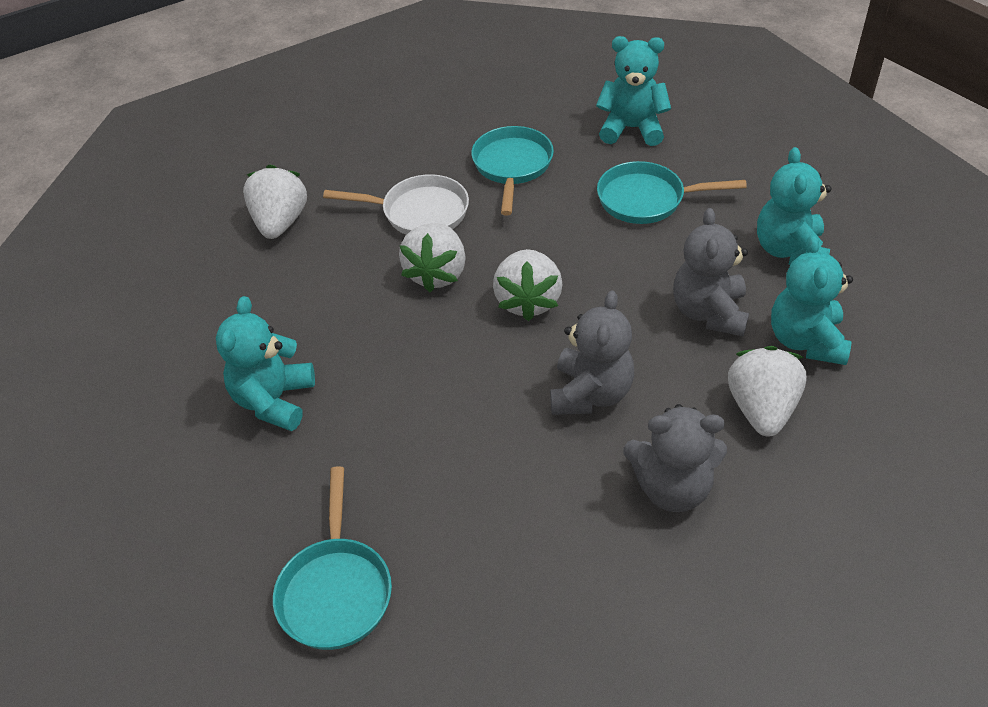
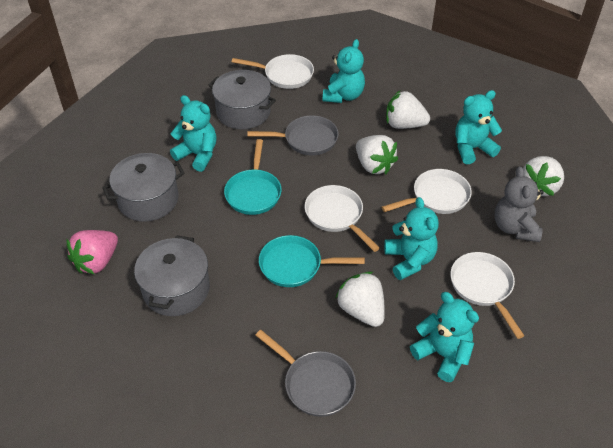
grey pan: 0 -> 2
grey pot: 0 -> 3
grey teddy bear: 3 -> 1
pink strawberry: 0 -> 1
turquoise pan: 3 -> 2
turquoise teddy bear: 4 -> 5
white pan: 1 -> 4

